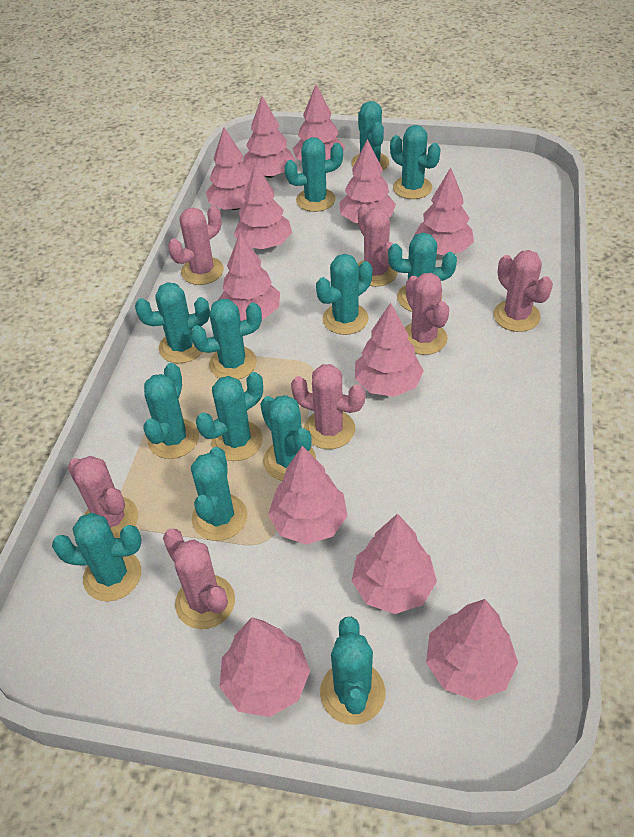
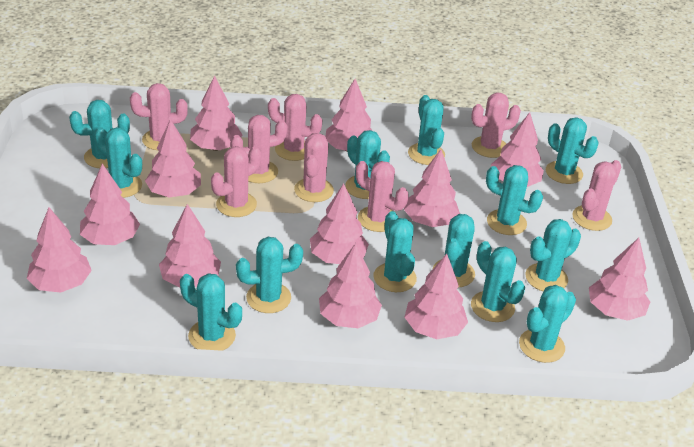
pink cactus: 7 -> 8

